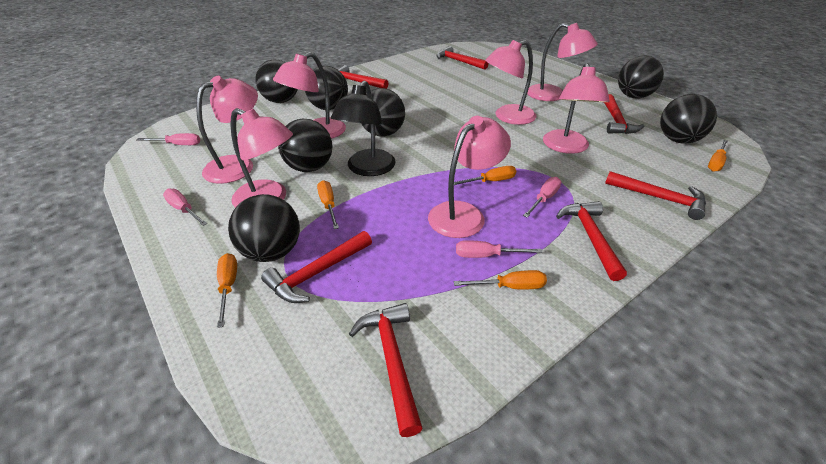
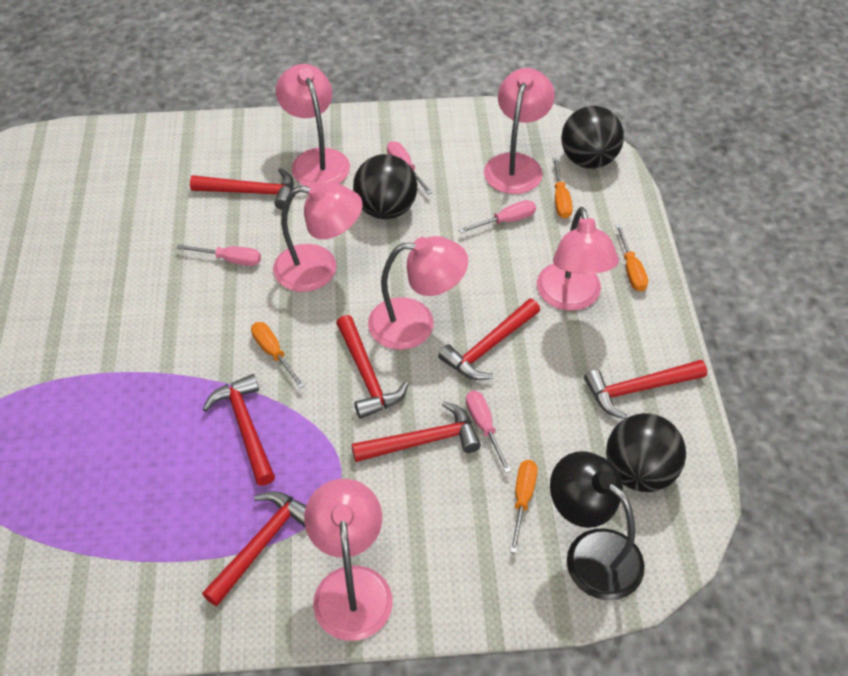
black ball: 7 -> 3
orange screwdriver: 5 -> 4
pink lamp: 7 -> 6

